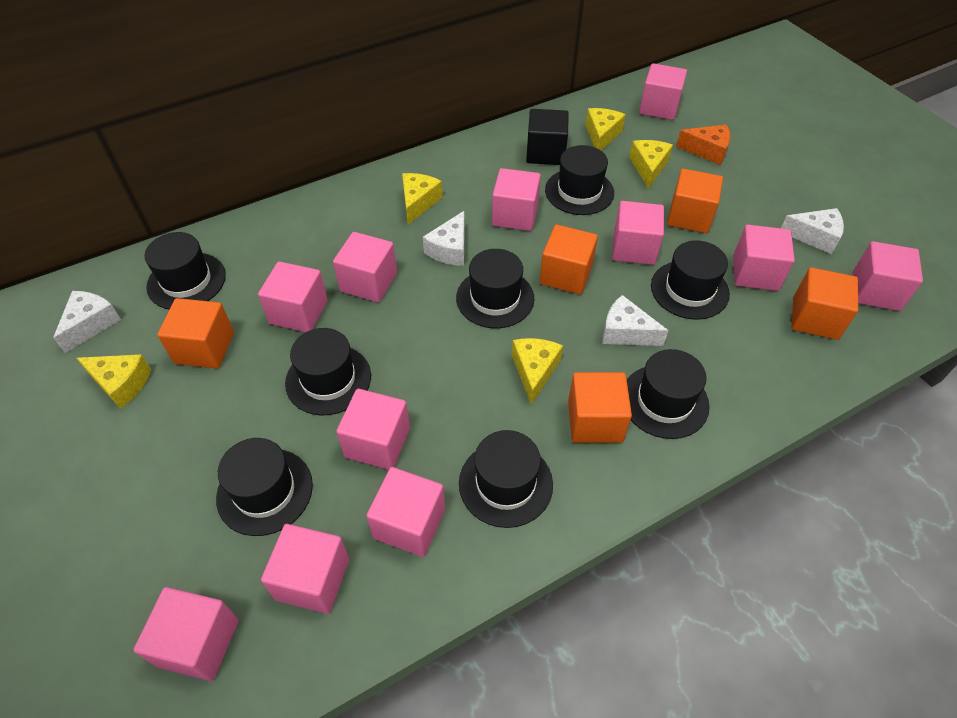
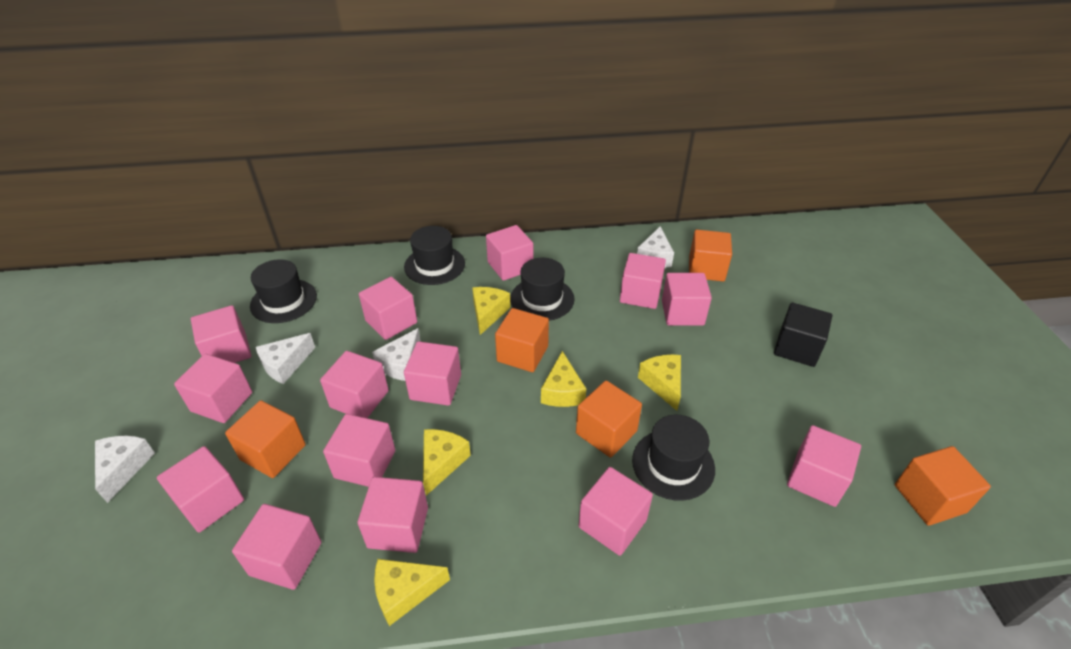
black hat: 8 -> 4
orange cheese: 1 -> 0
pink cube: 11 -> 14

